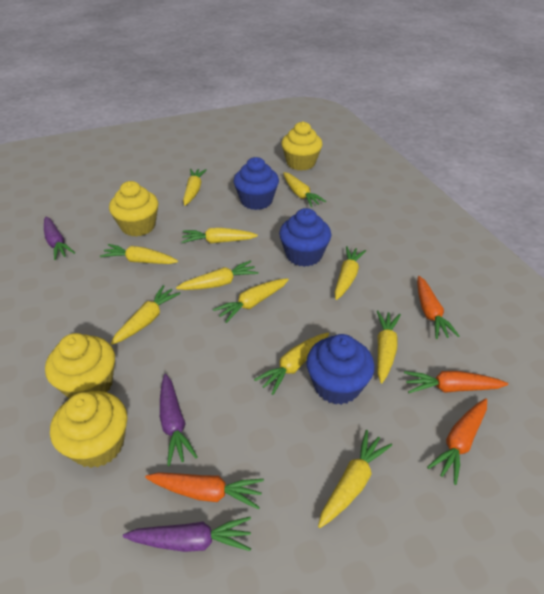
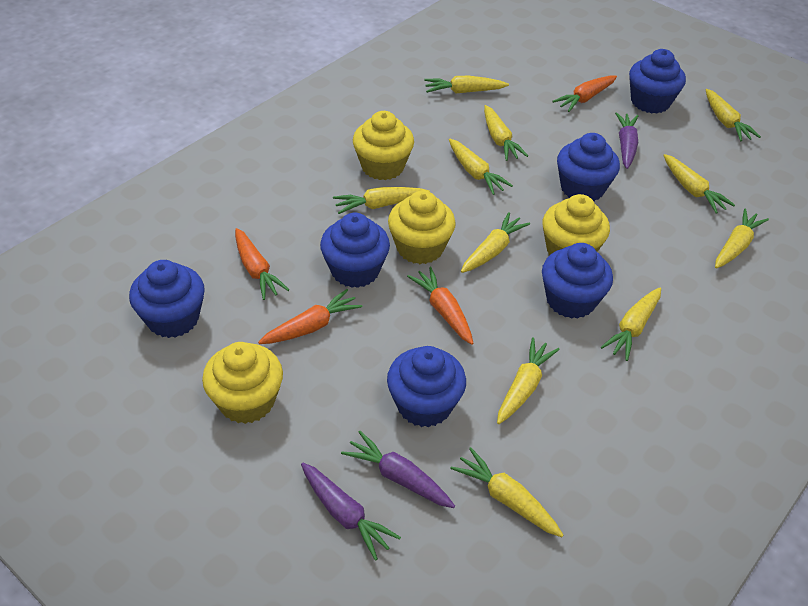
blue cupcake: 3 -> 6

